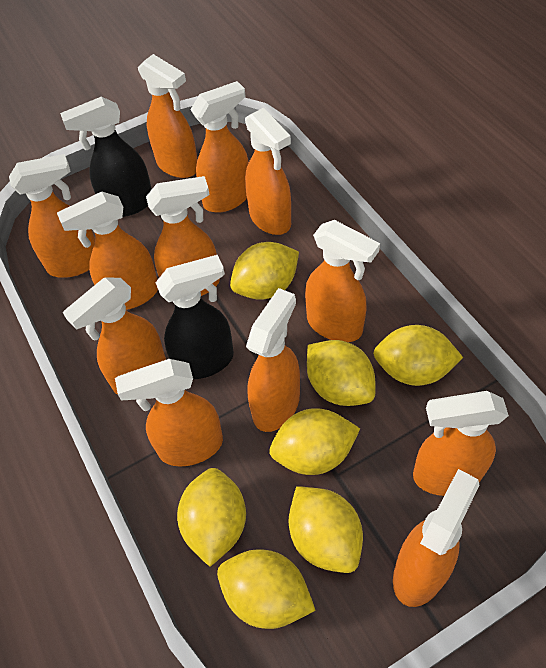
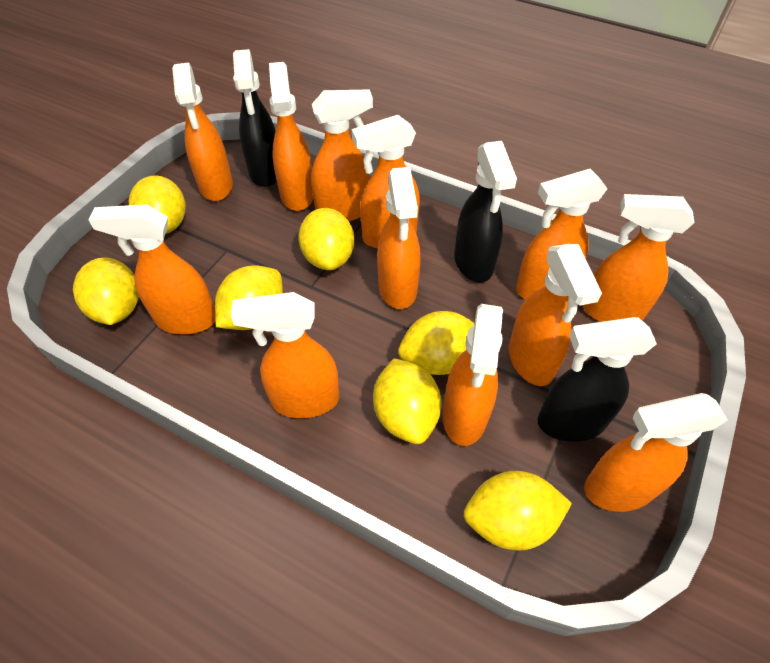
black spray bottle: 2 -> 3

